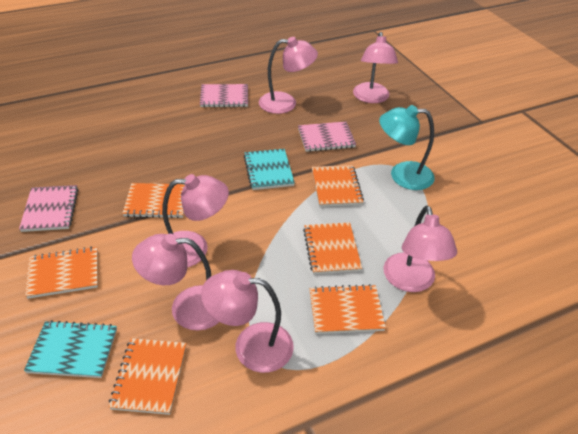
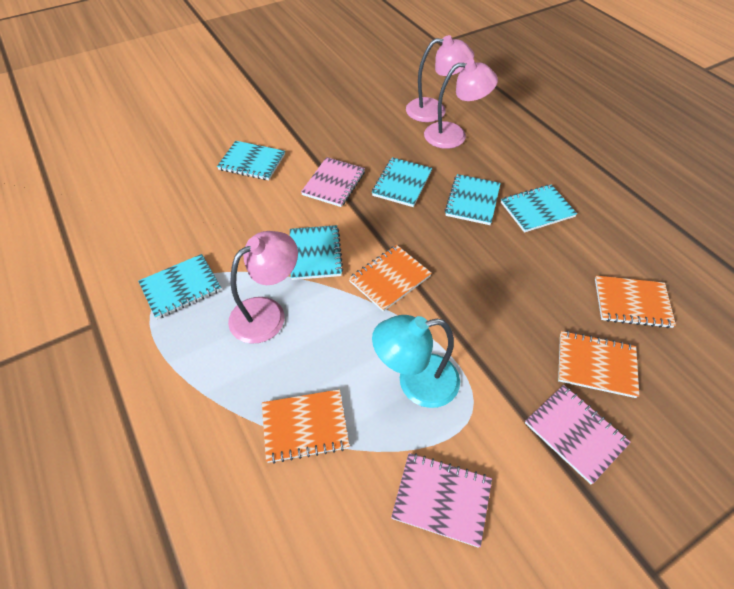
orange notebook: 6 -> 4
pink lamp: 6 -> 3
turquoise notebook: 2 -> 6

